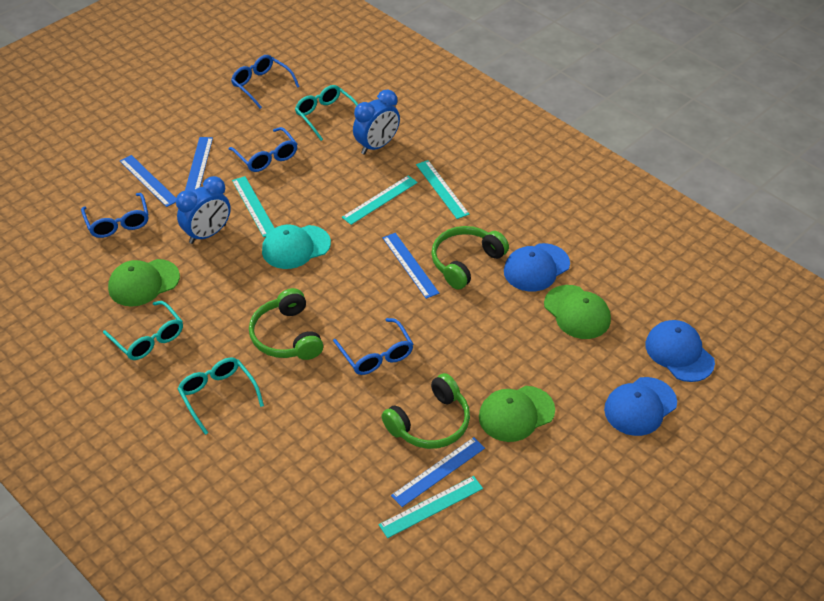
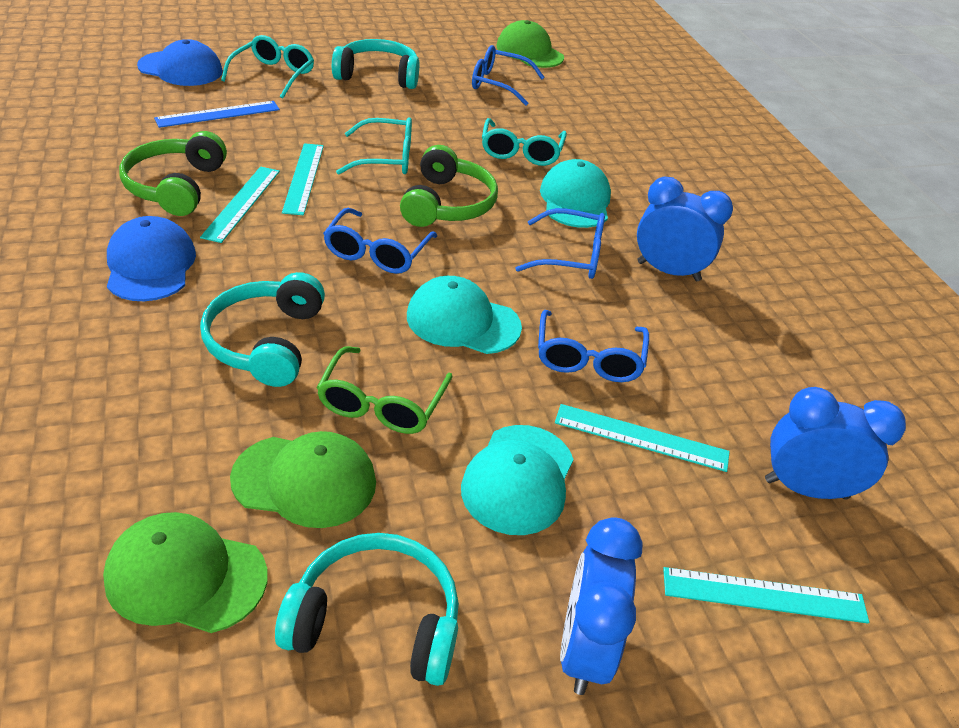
blue cap: 3 -> 2
blue clock: 2 -> 3
blue ruler: 4 -> 1
green glasses: 0 -> 1
green headphones: 3 -> 2
turquoise cap: 1 -> 3
turquoise headphones: 0 -> 3

